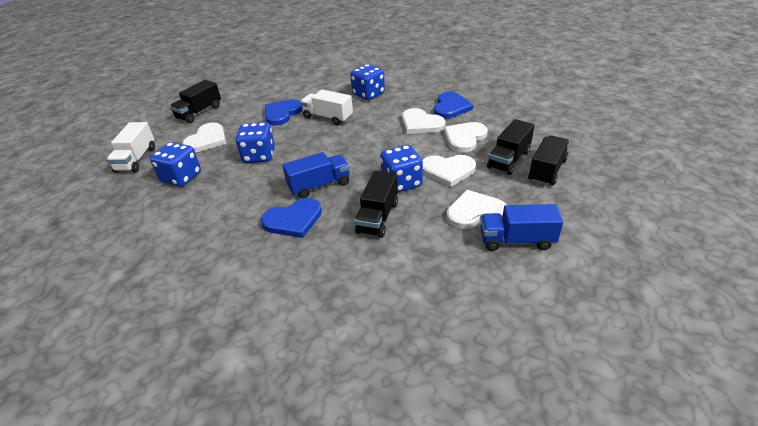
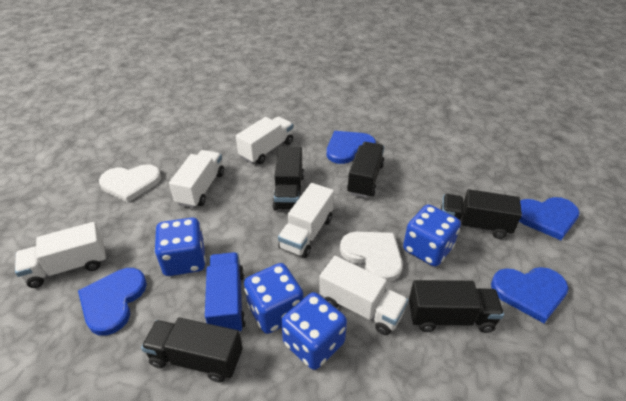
black truck: 4 -> 5
blue heart: 3 -> 4
blue truck: 2 -> 1
white heart: 5 -> 2
white truck: 2 -> 5

